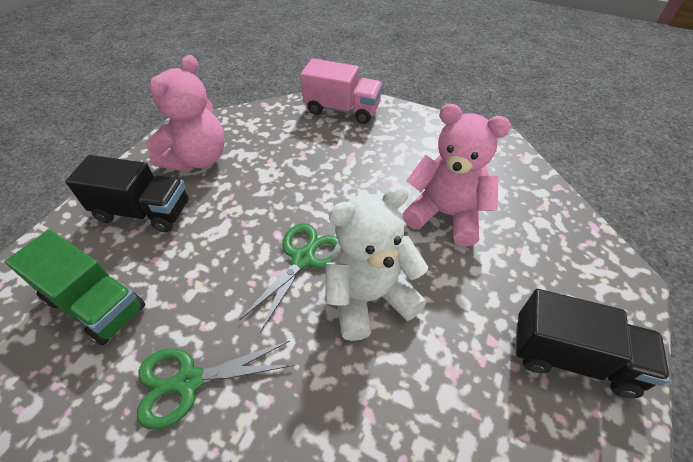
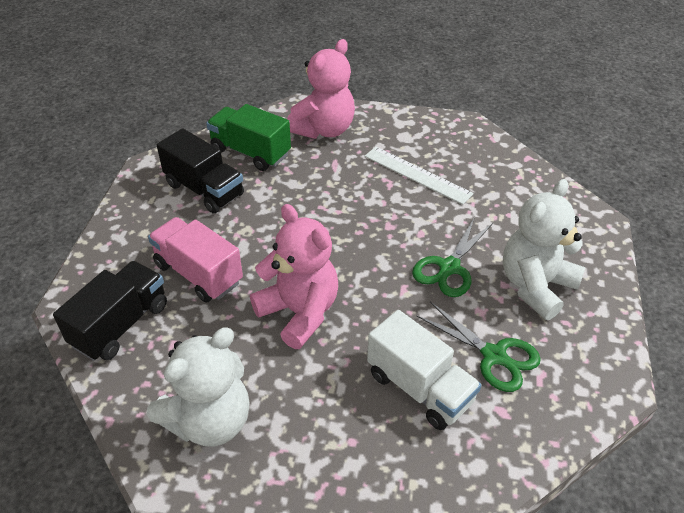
white ruler: 0 -> 1
white teddy bear: 1 -> 2
white truck: 0 -> 1

